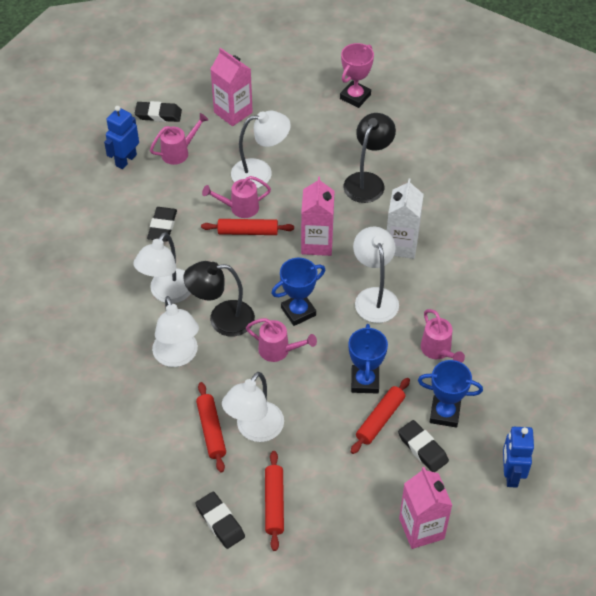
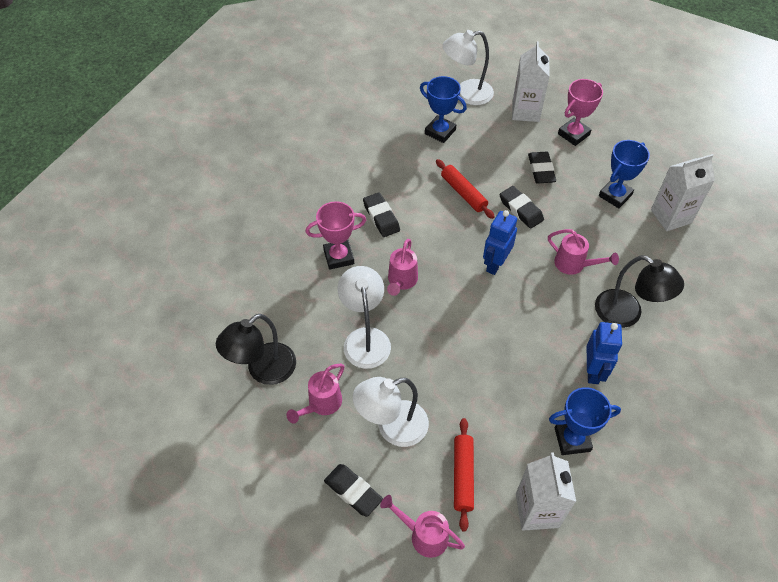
pink carton: 3 -> 0
pink trophy: 1 -> 2
red rolling pin: 4 -> 2
white carton: 1 -> 3
white lamp: 5 -> 3

